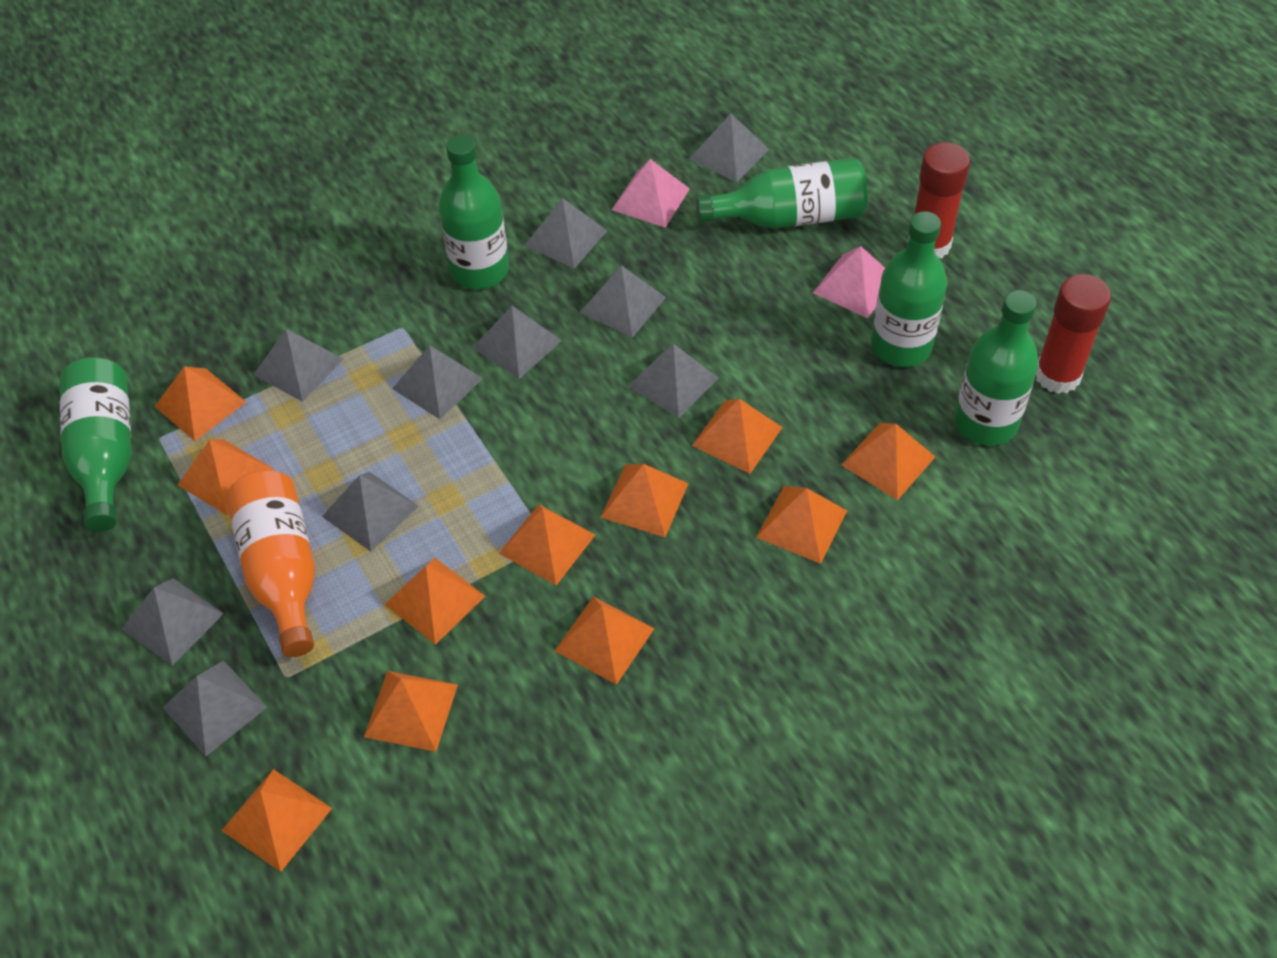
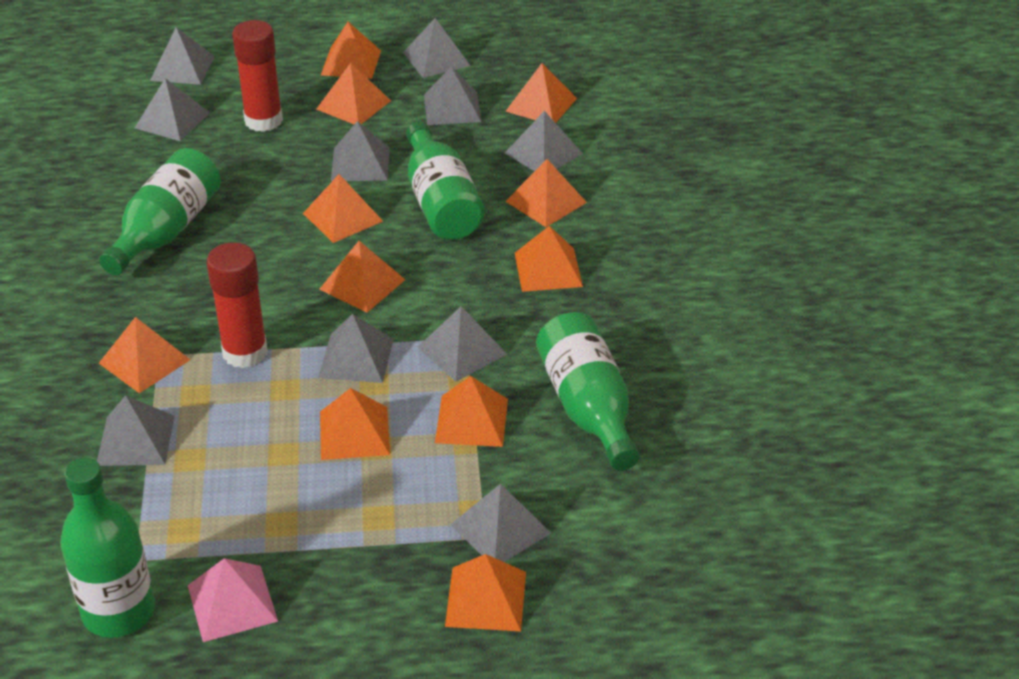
green bottle: 5 -> 4
orange bottle: 1 -> 0
pink pyramid: 2 -> 1

